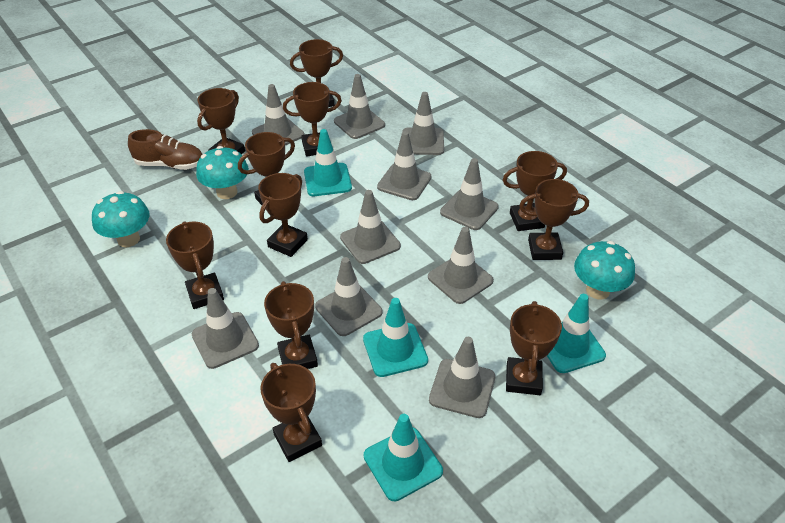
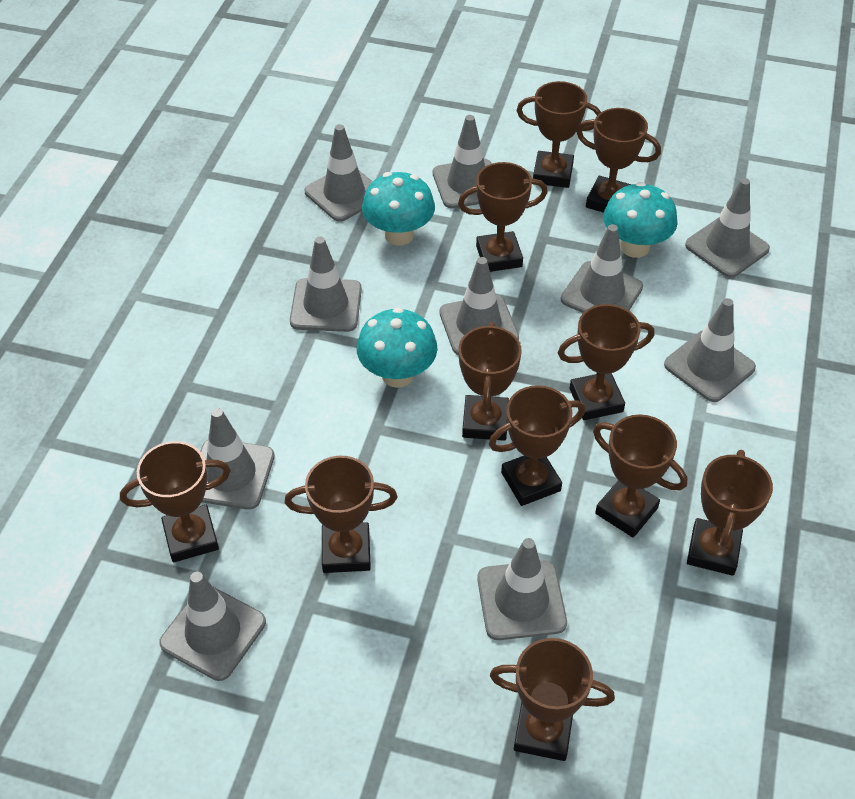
brown shoe: 1 -> 0
turquoise traffic cone: 4 -> 0

